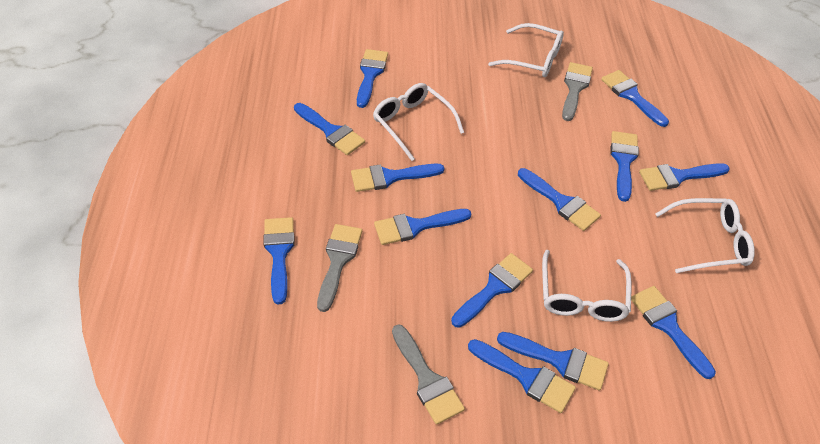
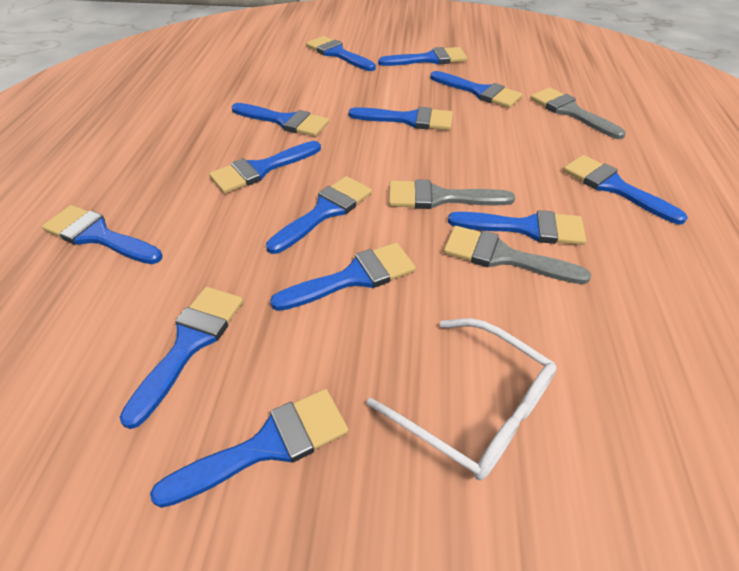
white glasses: 4 -> 1

